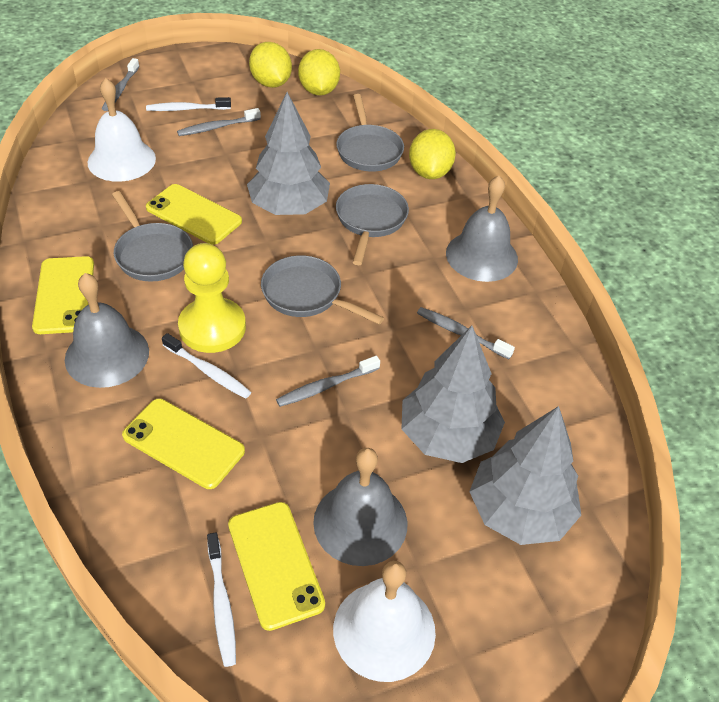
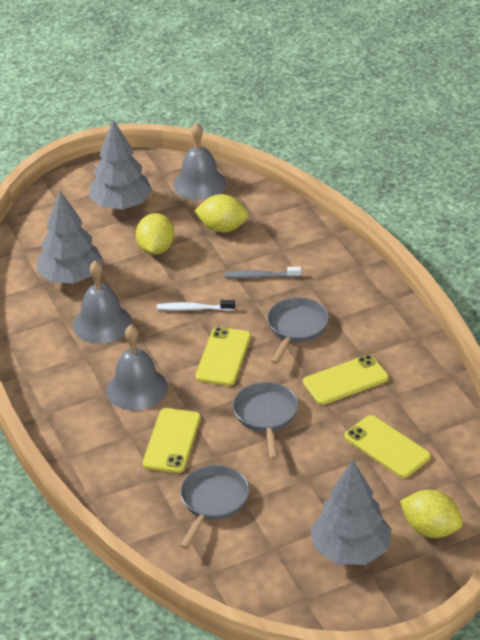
grey pan: 4 -> 3
grey toothbrush: 4 -> 1
white bell: 2 -> 0
white toothbrush: 3 -> 1
yellow pawn: 1 -> 0

